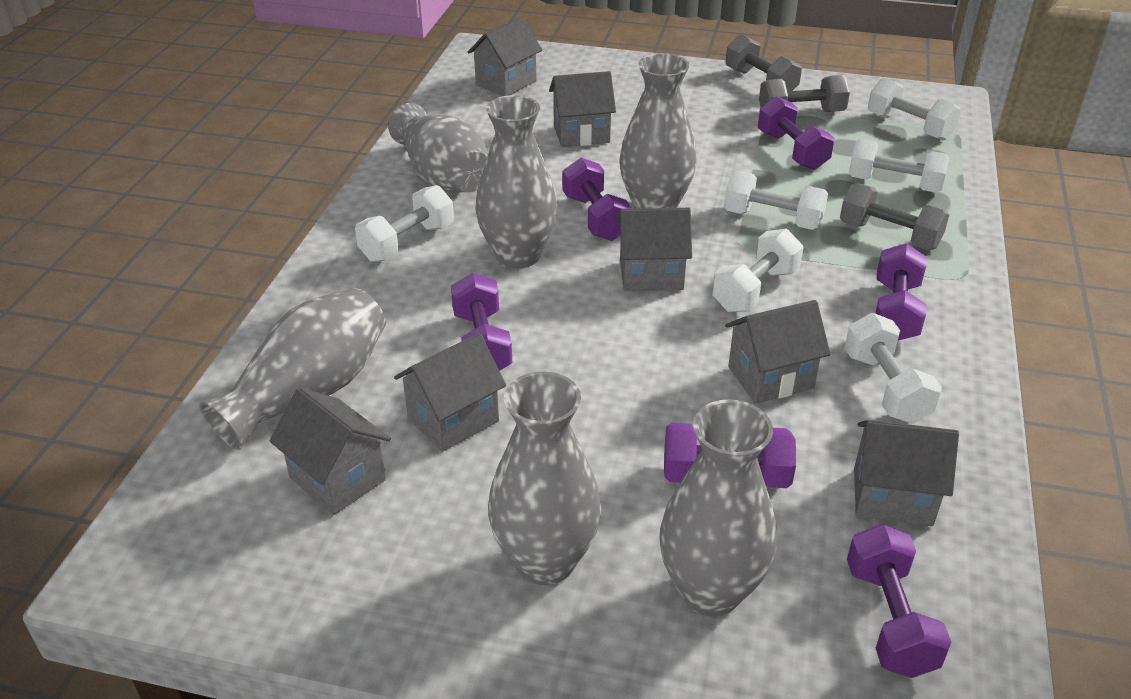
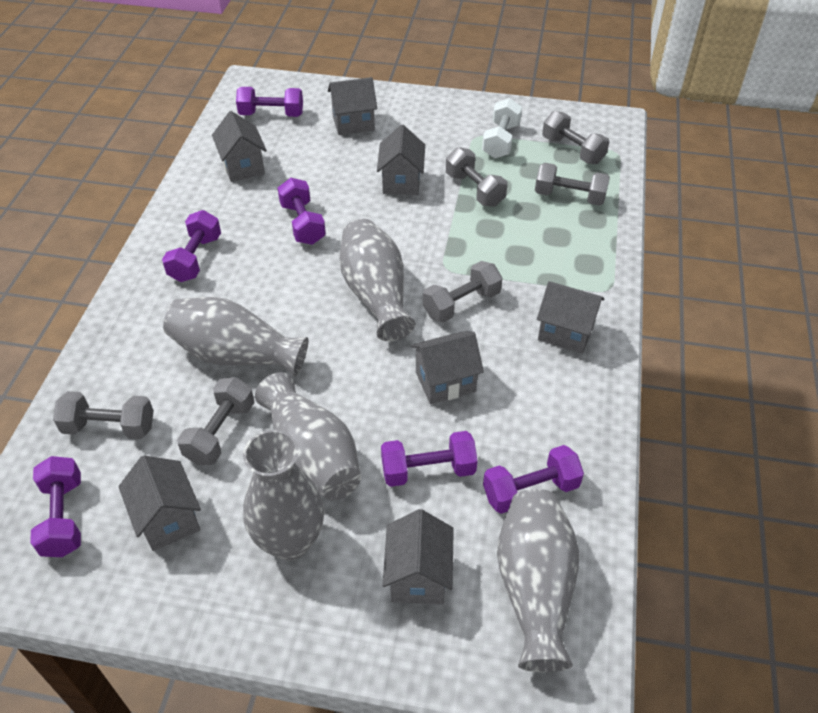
grey dumbbell: 3 -> 6
grey vase: 6 -> 5
white dumbbell: 6 -> 1

